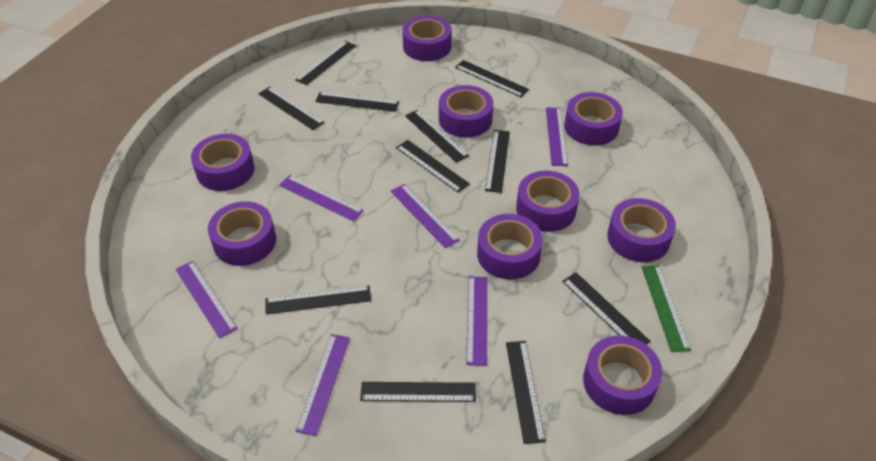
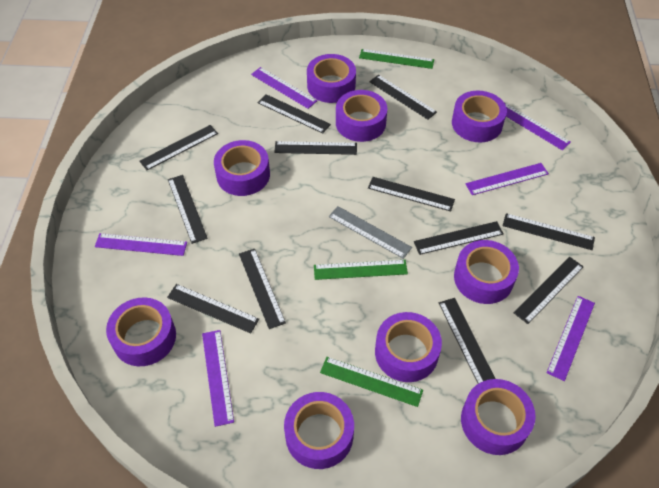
black ruler: 11 -> 12
green ruler: 1 -> 3
grey ruler: 0 -> 1

